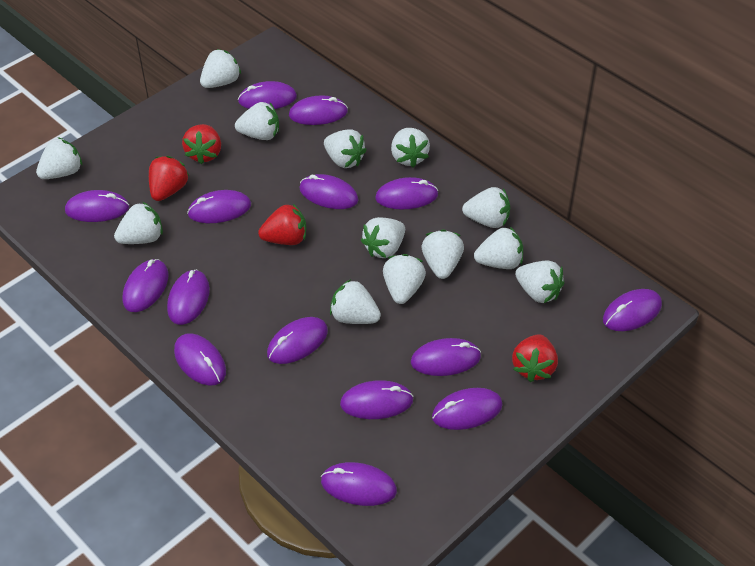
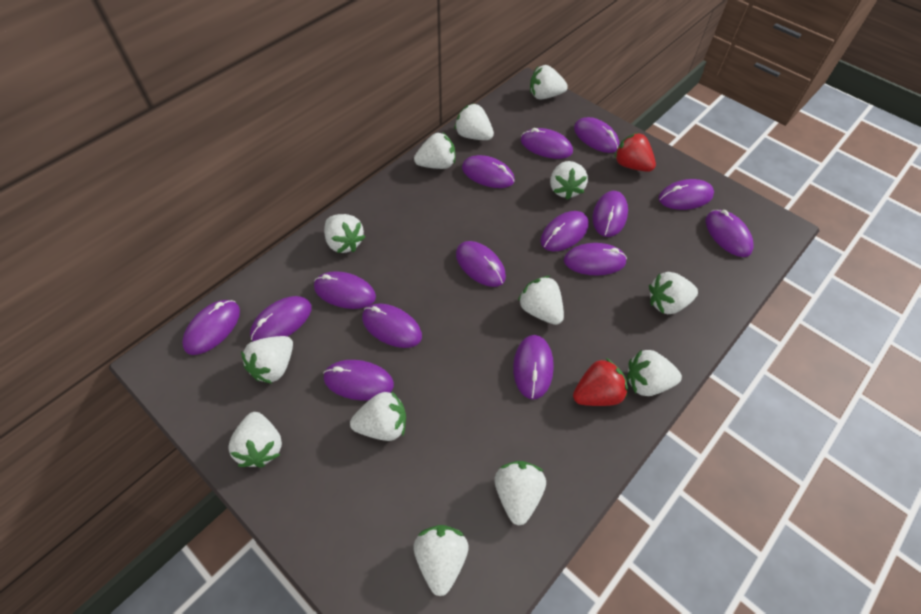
red strawberry: 4 -> 2

